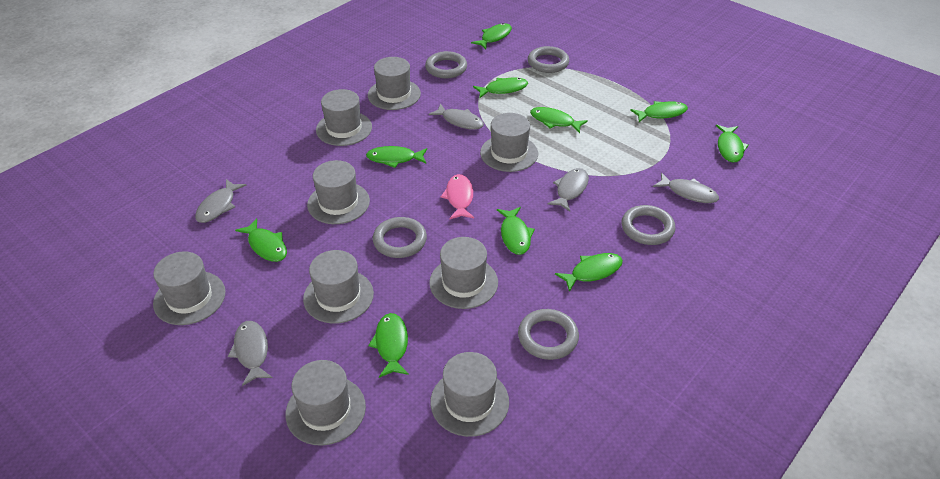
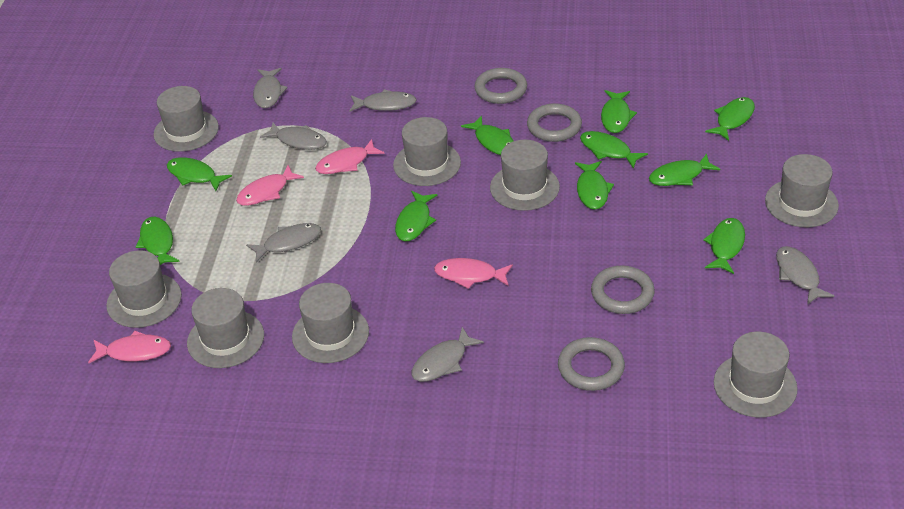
grey fish: 5 -> 6
grey hat: 9 -> 8
grey ring: 5 -> 4
pink fish: 1 -> 4

